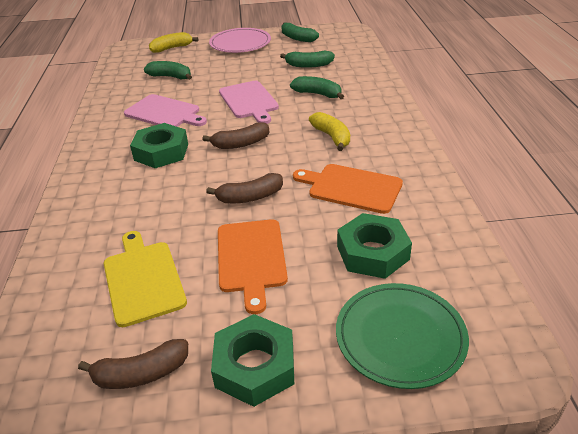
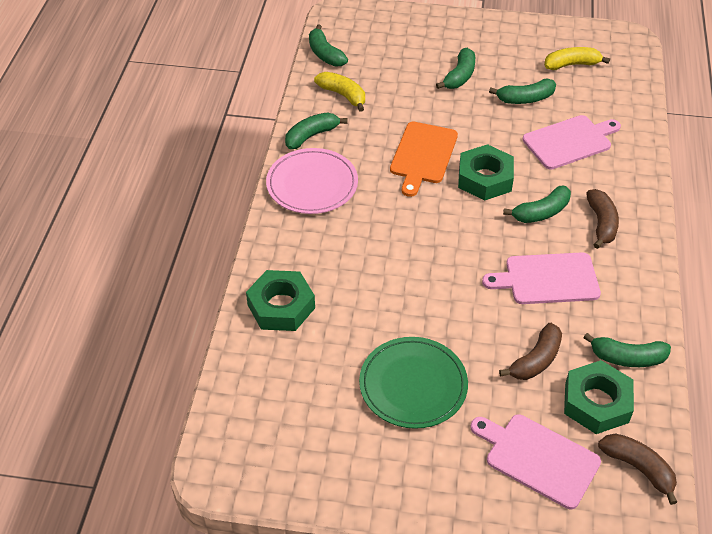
green banana: 4 -> 6
orange cutting board: 2 -> 1
pink cutting board: 2 -> 3
yellow cutting board: 1 -> 0

